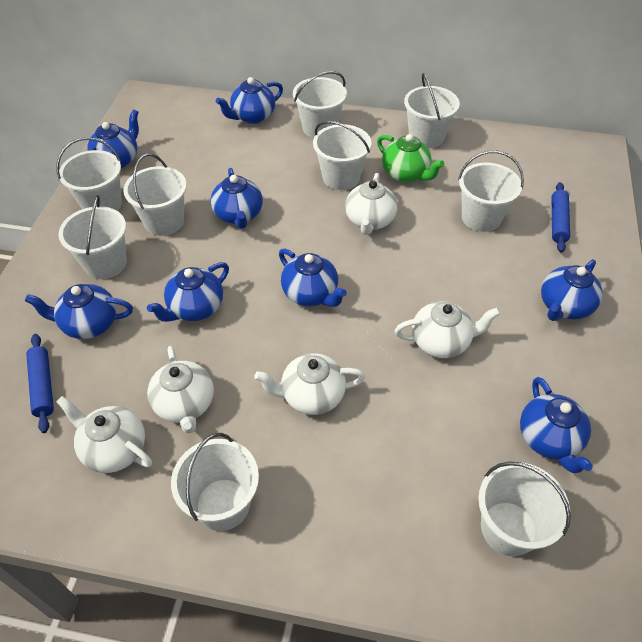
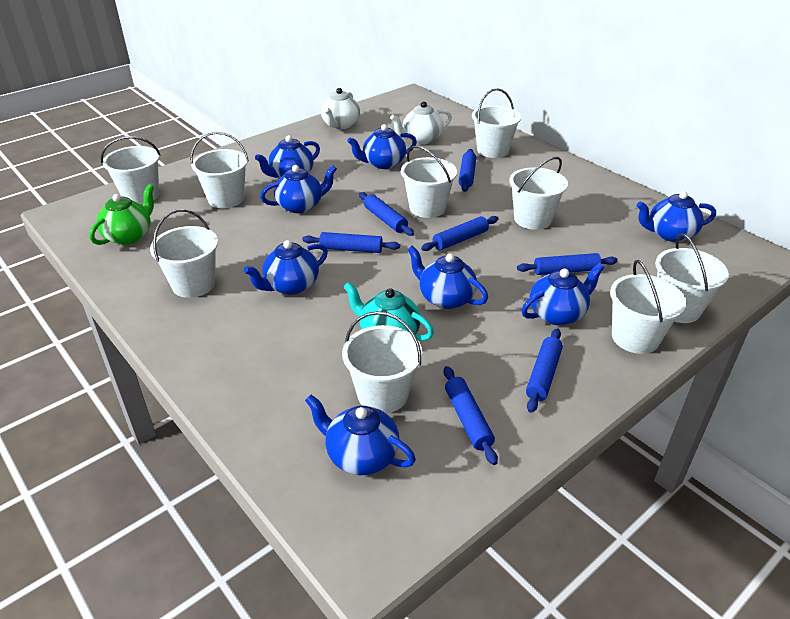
blue rolling pin: 2 -> 7
turquoise teapot: 0 -> 1
white teapot: 5 -> 2

